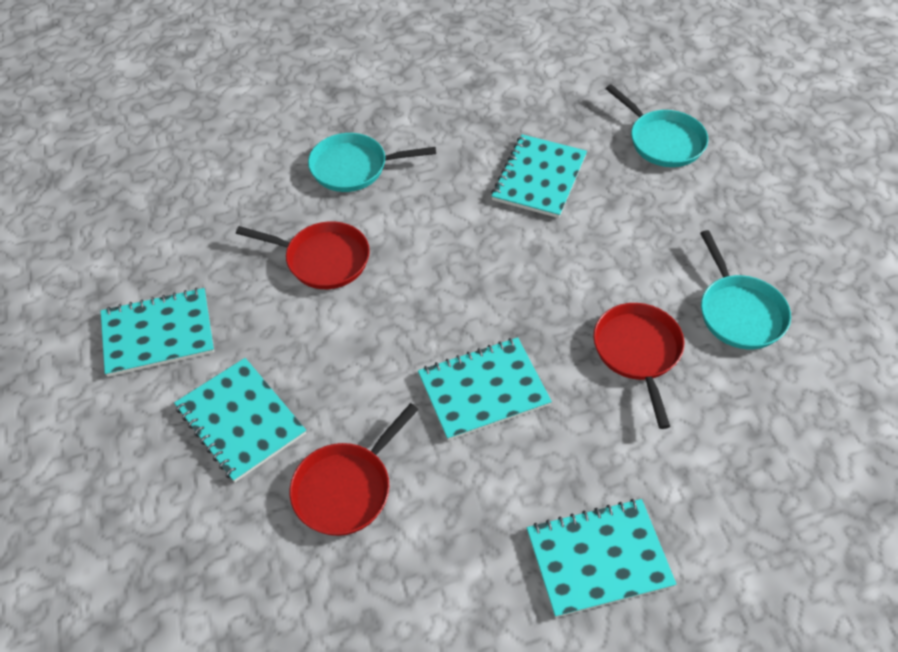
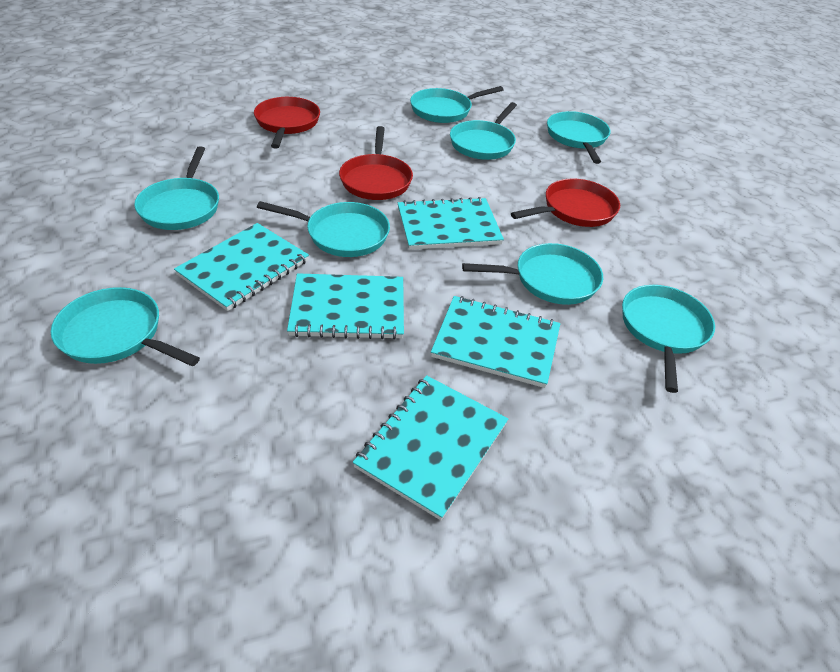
turquoise pan: 3 -> 8

